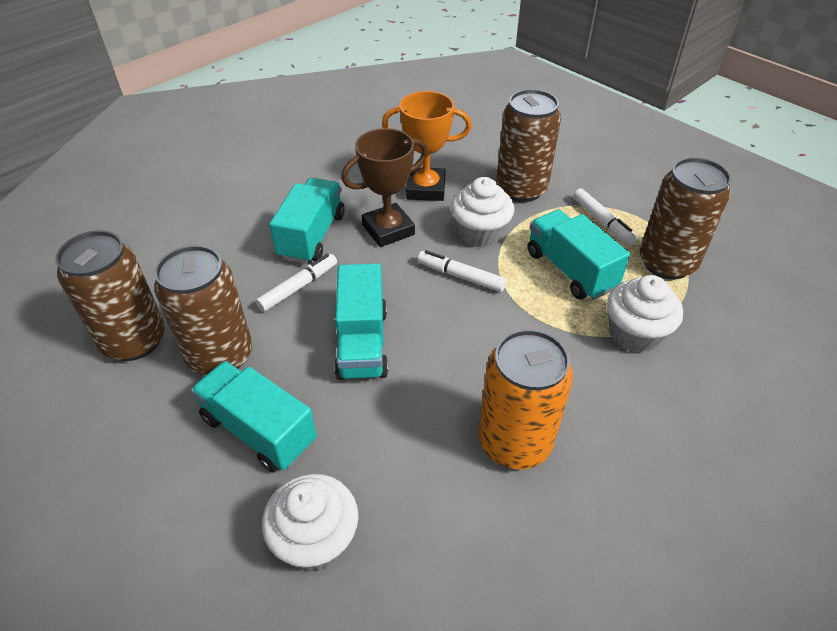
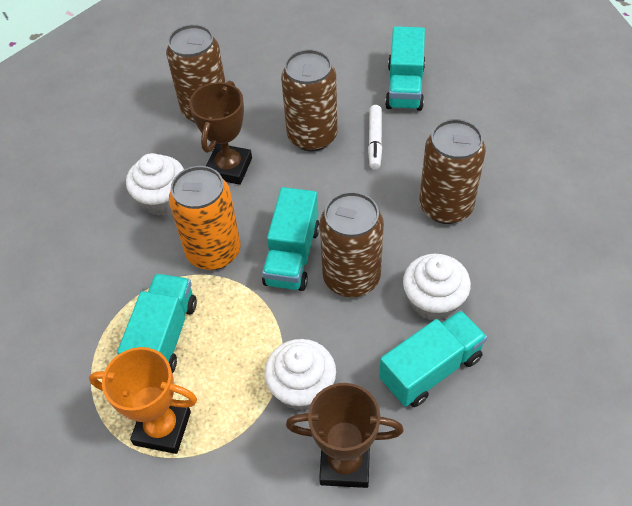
brown trophy: 1 -> 2
white marker: 3 -> 1

